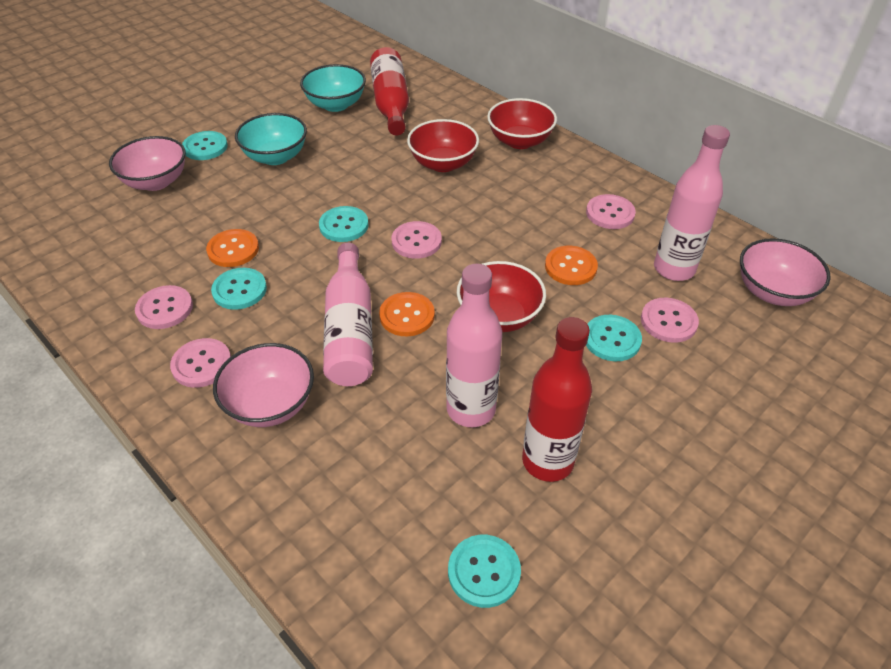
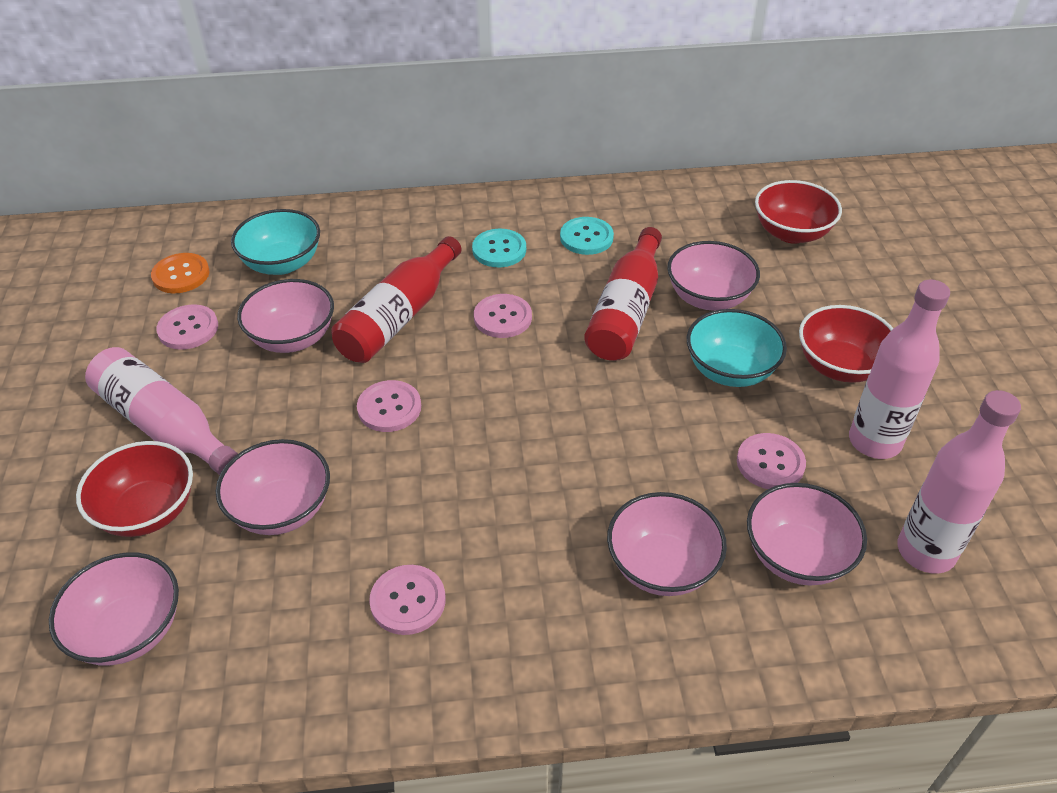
orange button: 3 -> 1
pink bowl: 3 -> 6
turquoise button: 5 -> 2

